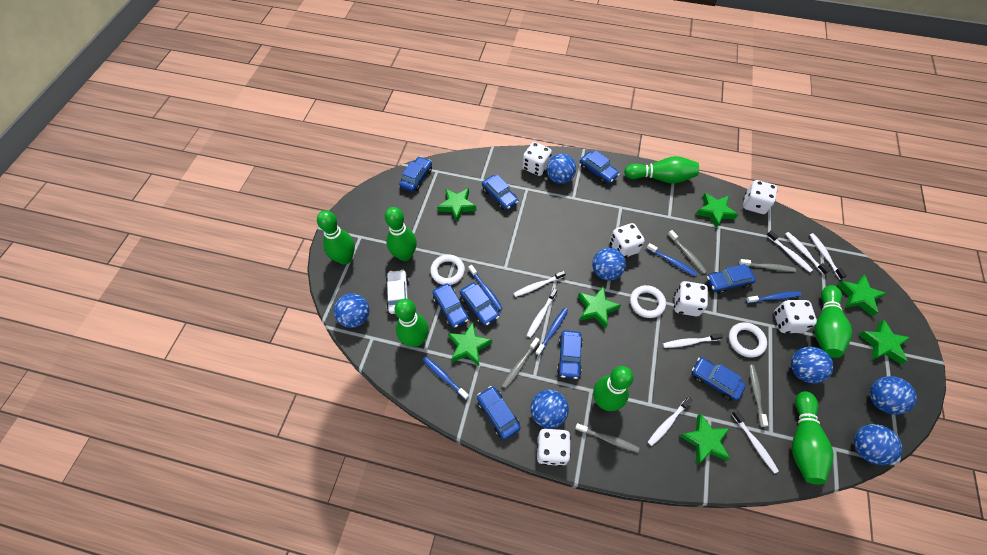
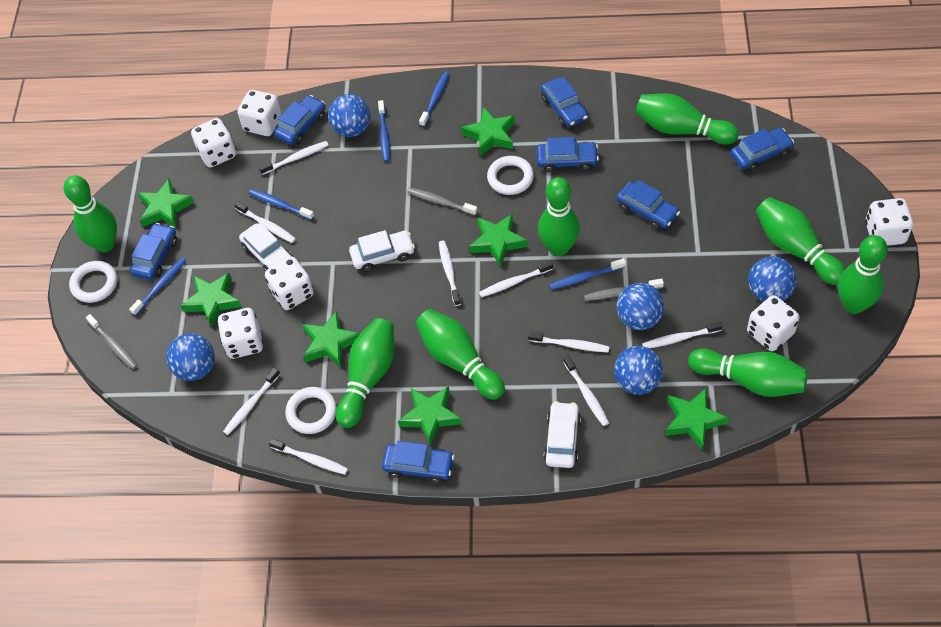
blue ball: 7 -> 5
blue car: 9 -> 7
green bowling pin: 7 -> 8
grey toothbrush: 5 -> 3
white car: 1 -> 3
white toothbrush: 8 -> 9

